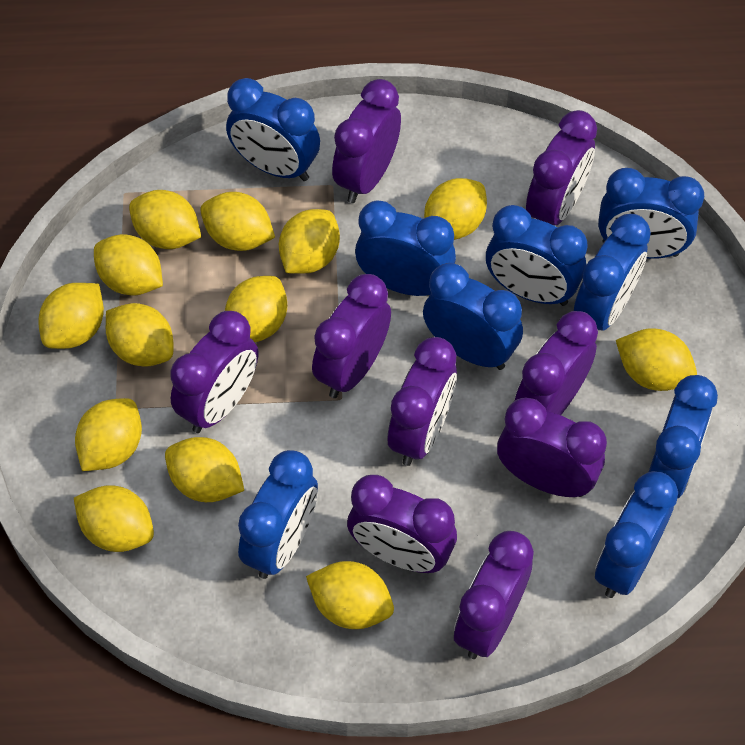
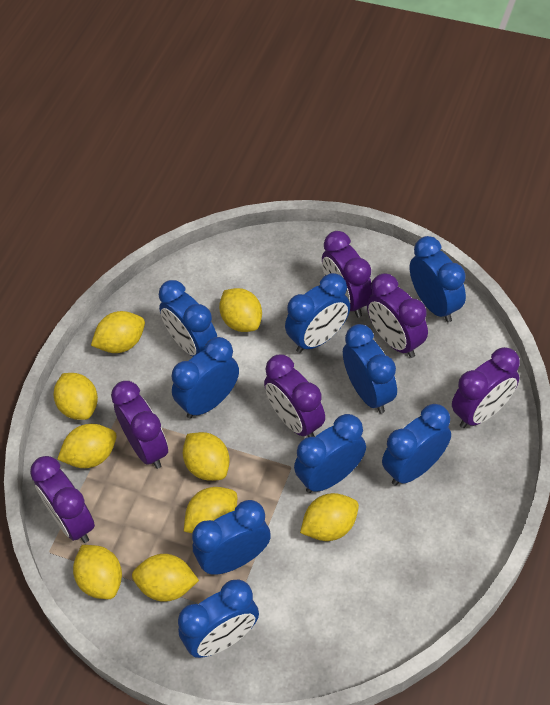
purple clock: 9 -> 6
yellow lemon: 13 -> 9

